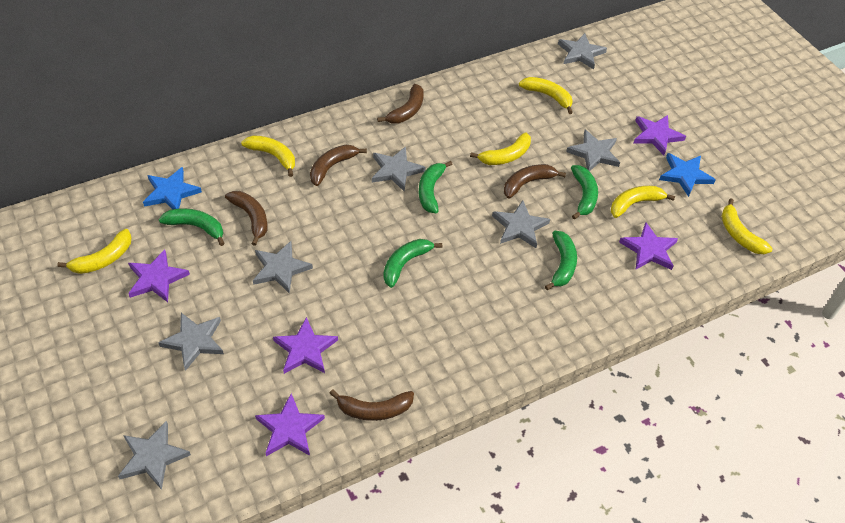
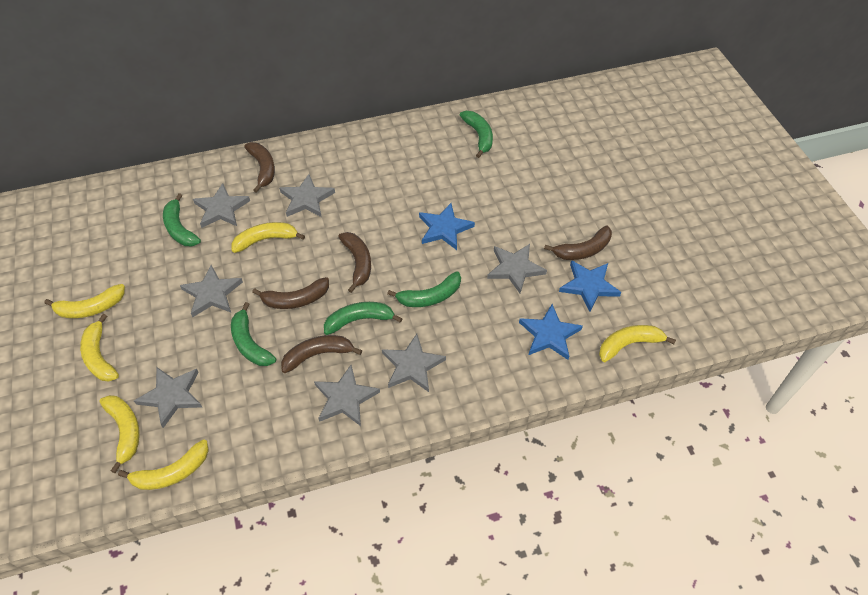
blue star: 2 -> 3
purple star: 5 -> 0

